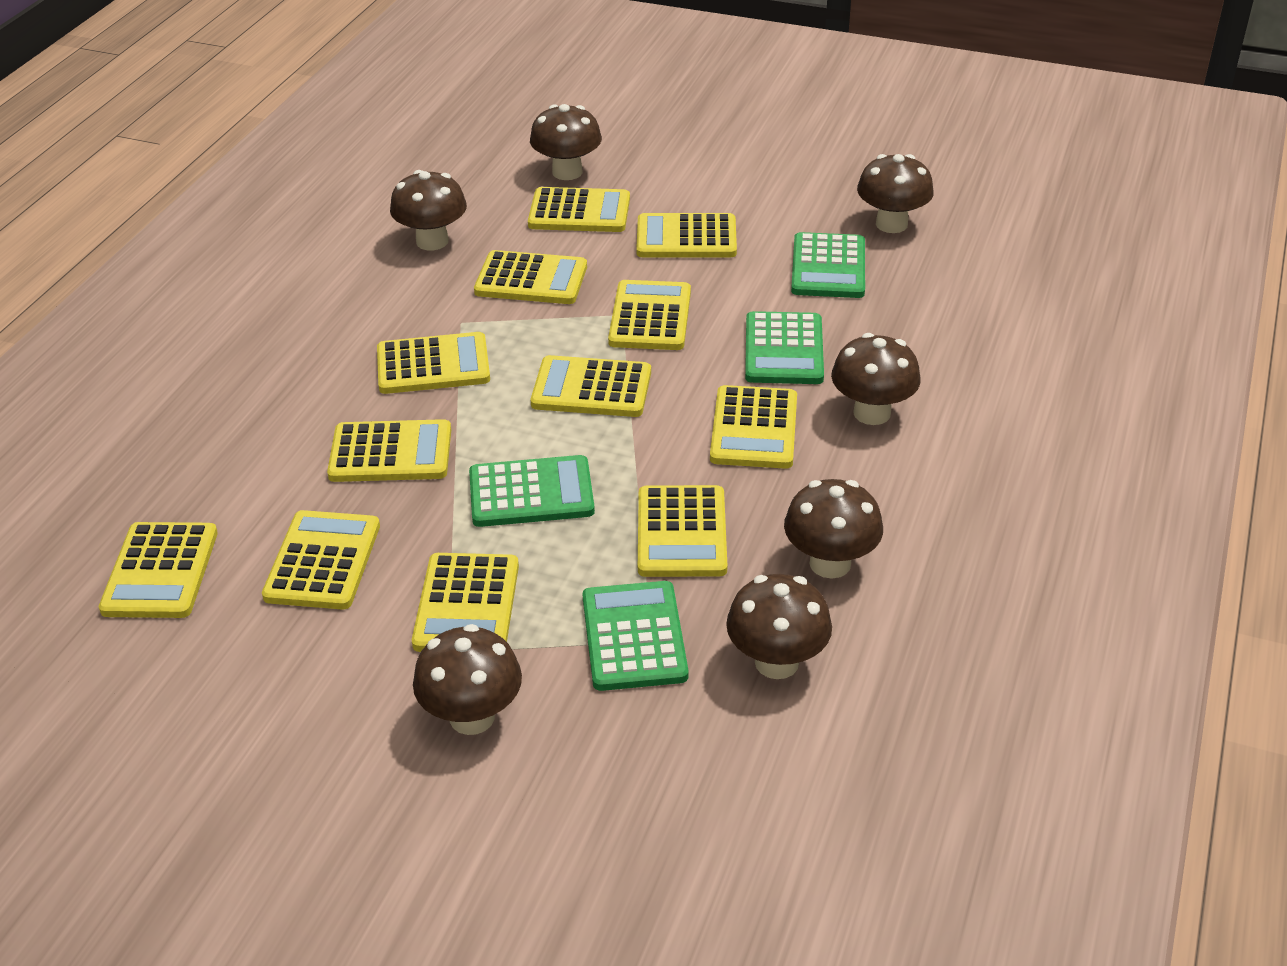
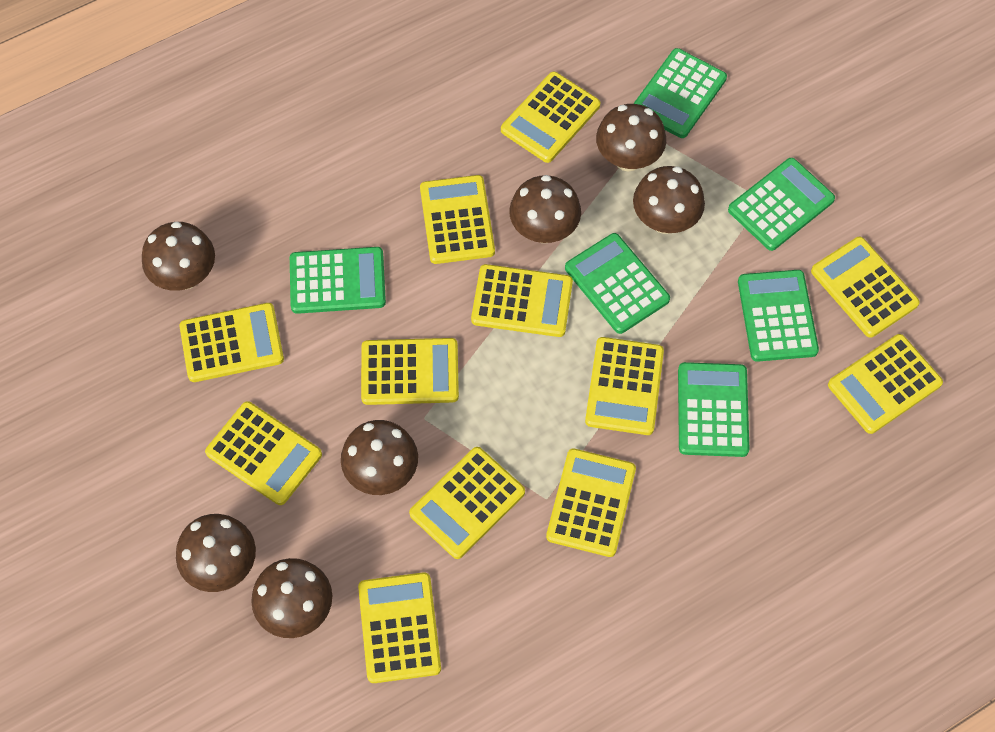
green calculator: 4 -> 6

